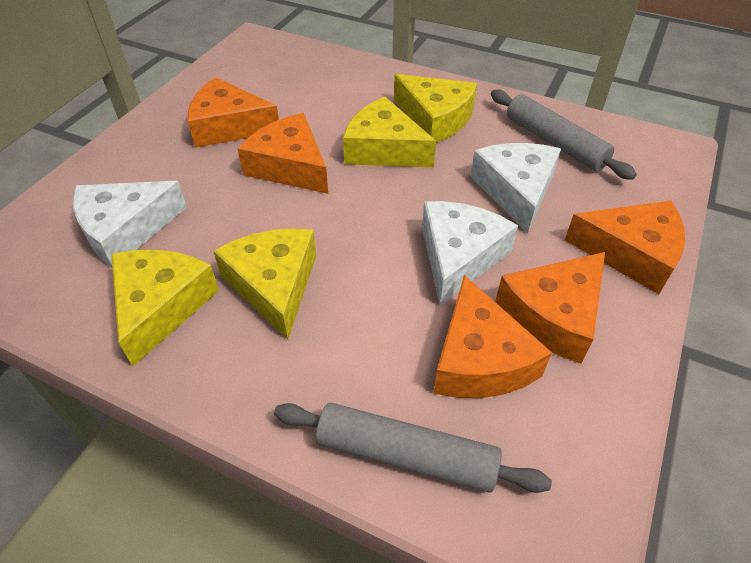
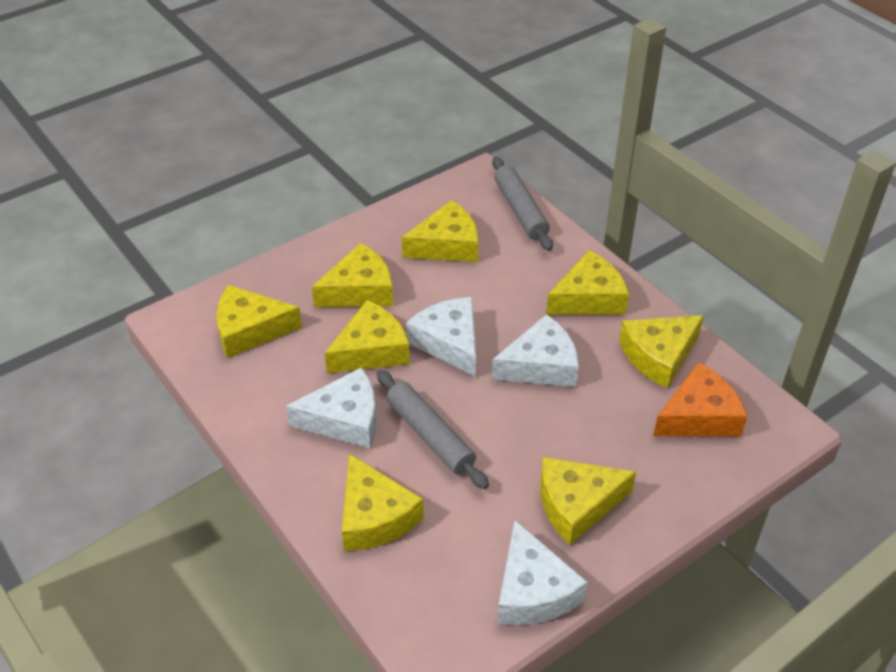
orange cheese: 5 -> 1
white cheese: 3 -> 4
yellow cheese: 4 -> 8

